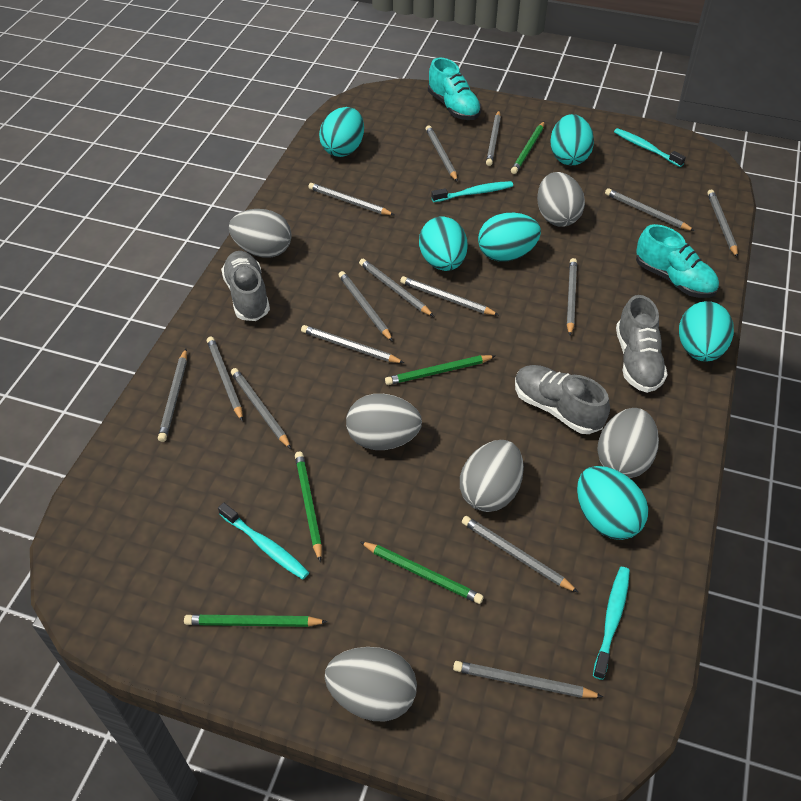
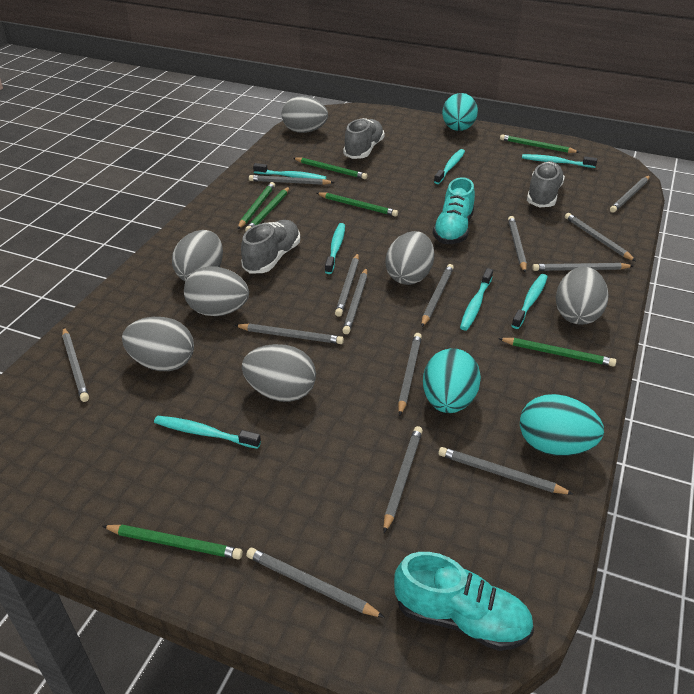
green pencil: 5 -> 7
grey egg: 6 -> 7
grey pencil: 15 -> 14
turquoise egg: 6 -> 3
turquoise toothbrush: 4 -> 7

